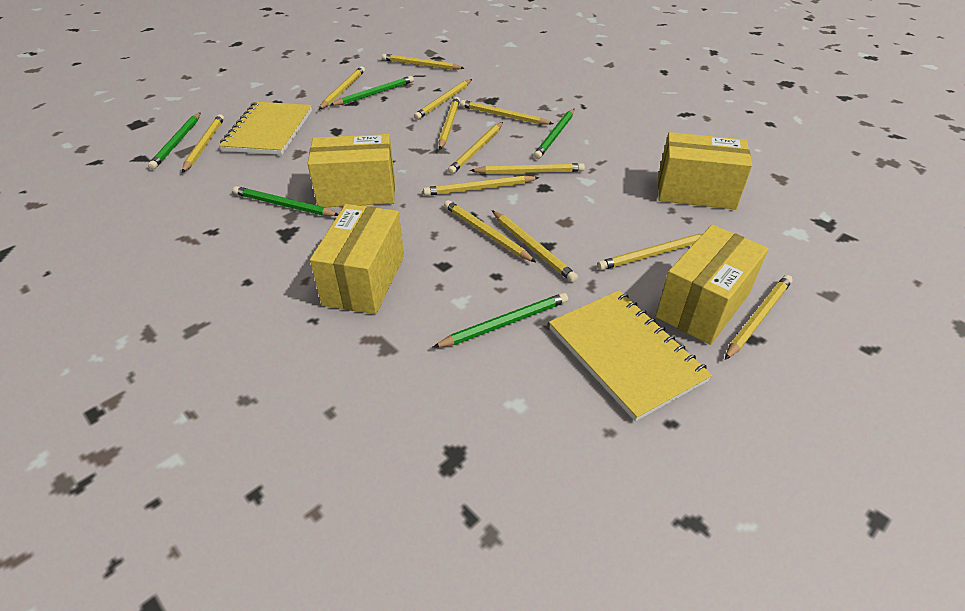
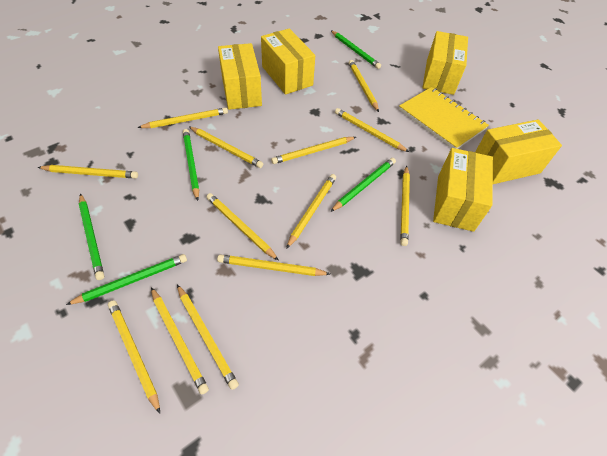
yellow box: 4 -> 5
yellow notebook: 2 -> 1

